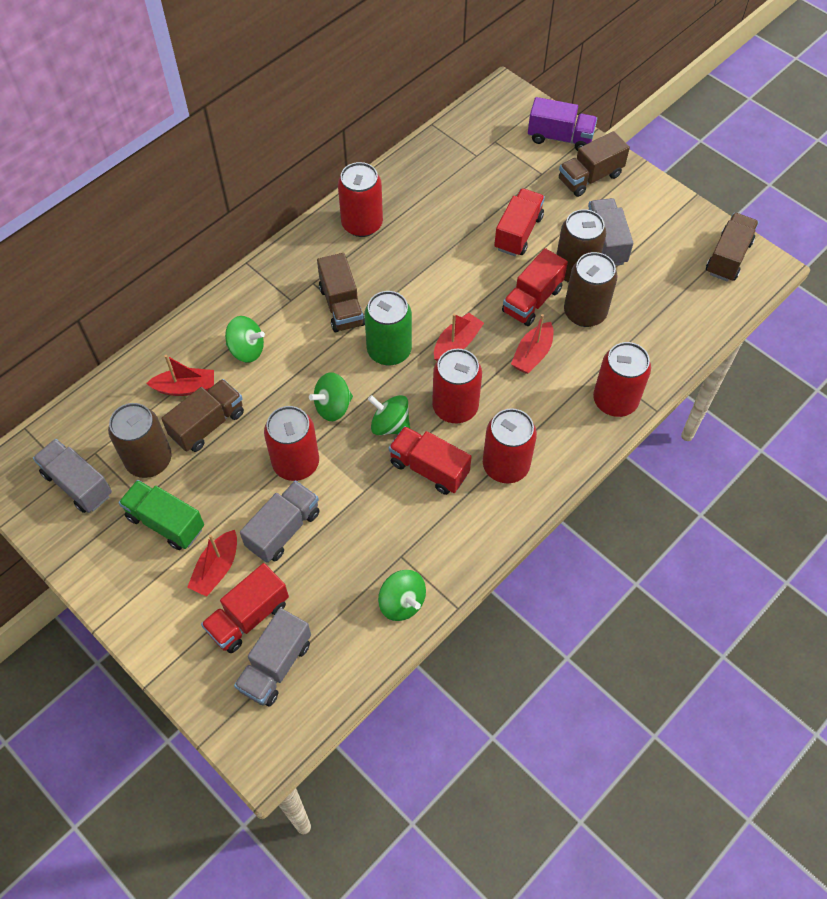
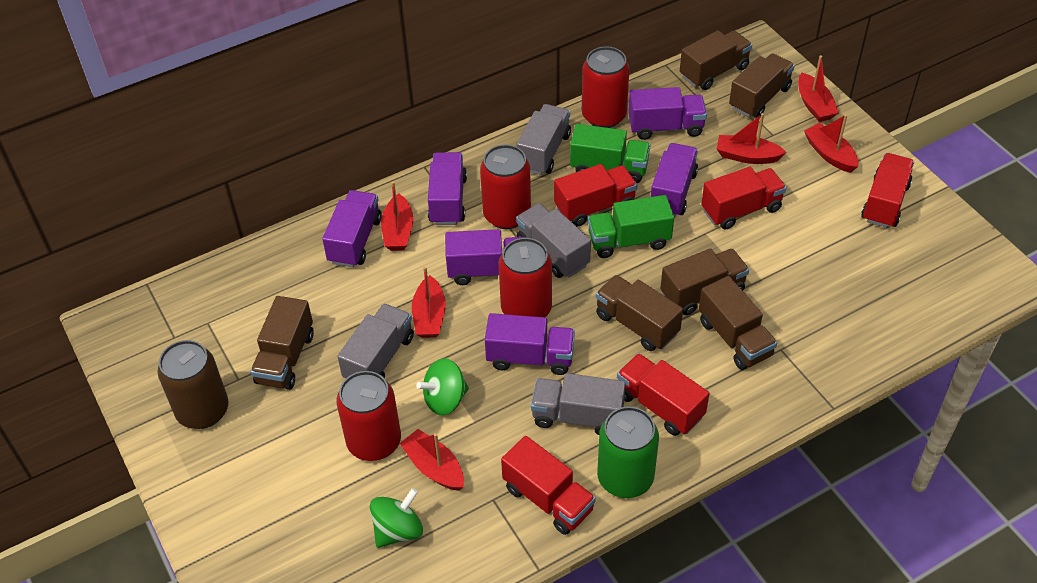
brown can: 3 -> 1
brown truck: 4 -> 6
green spinning top: 4 -> 2
green truck: 1 -> 2
purple truck: 1 -> 6
red boat: 4 -> 6
red can: 5 -> 4
red truck: 4 -> 5

